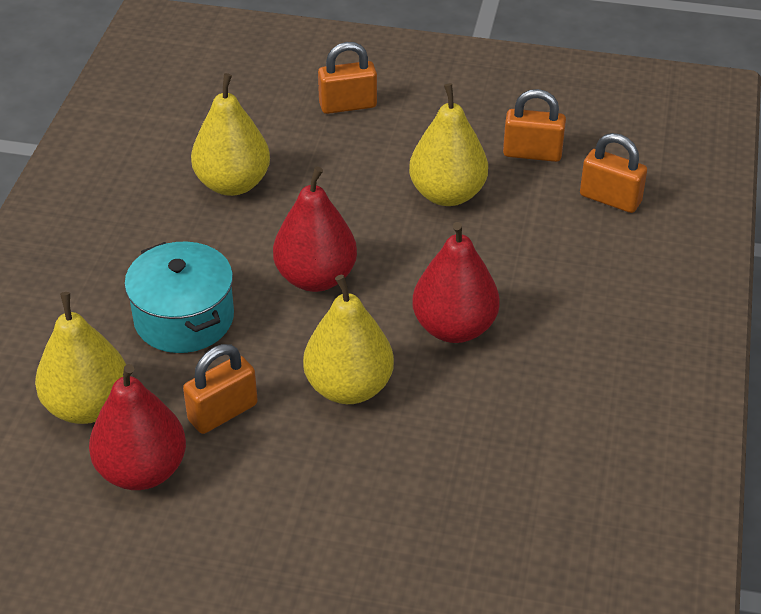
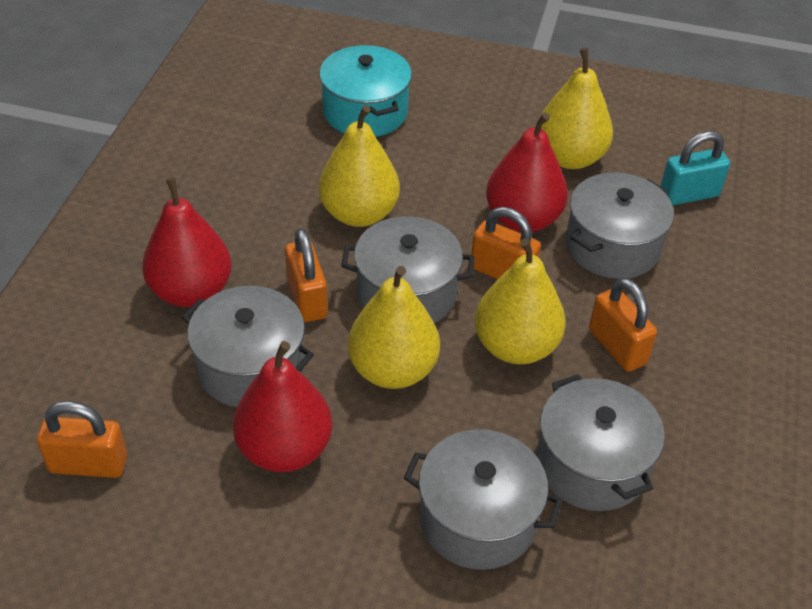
grey pot: 0 -> 5
turquoise padlock: 0 -> 1

